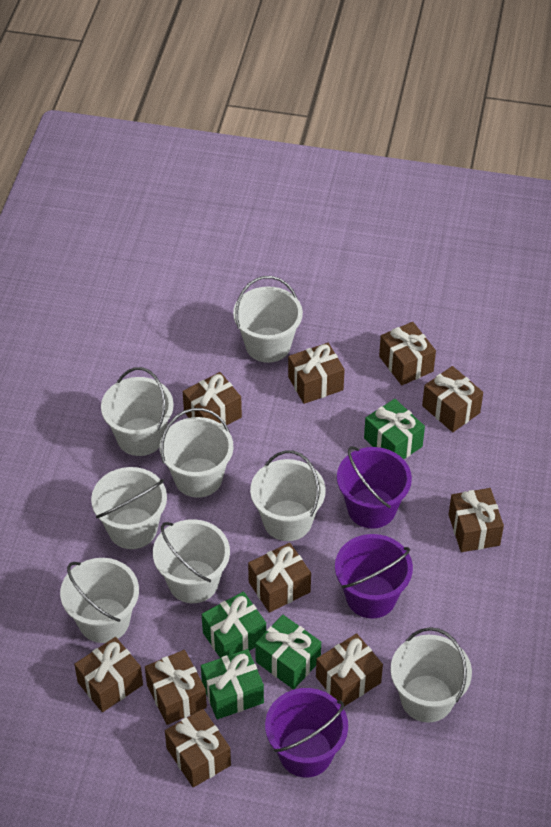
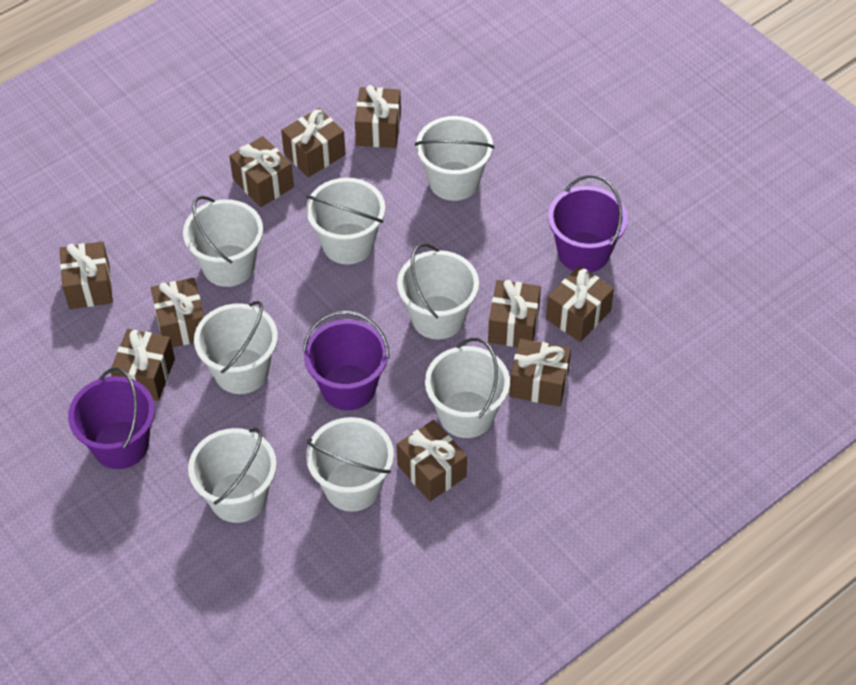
green gift: 4 -> 0

